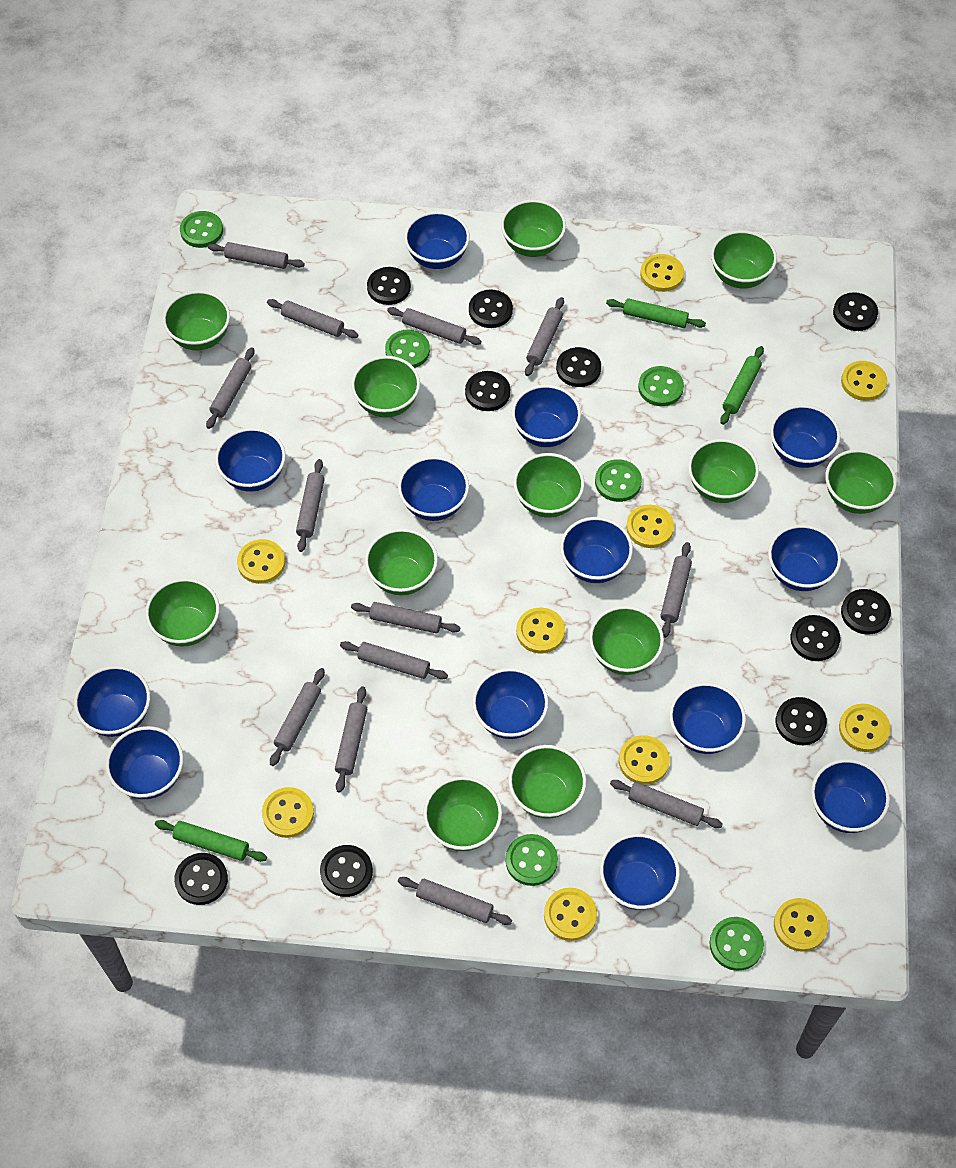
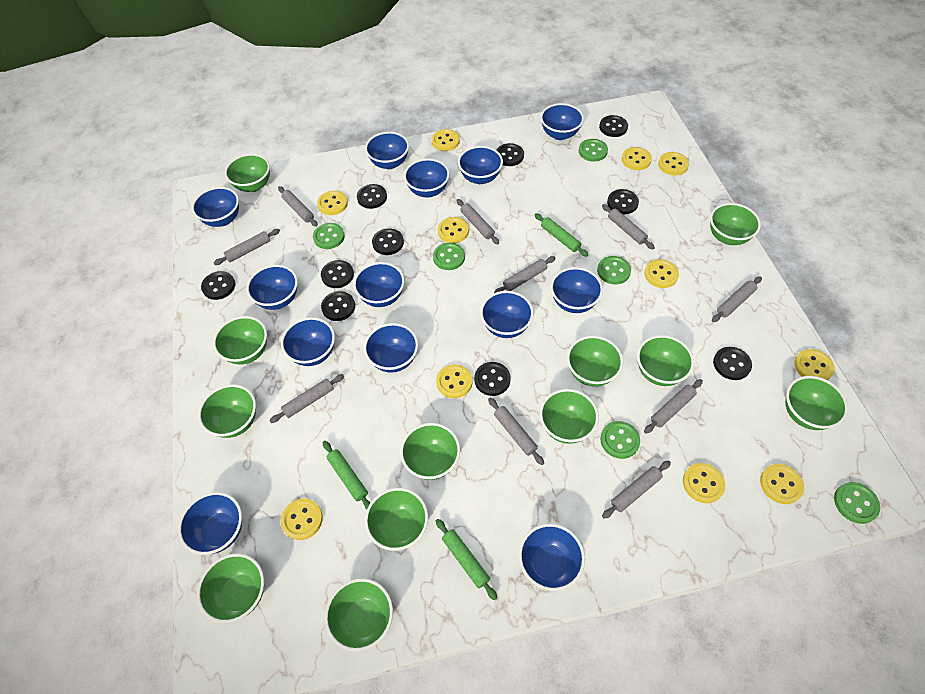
grey rolling pin: 13 -> 10
yellow button: 10 -> 11

